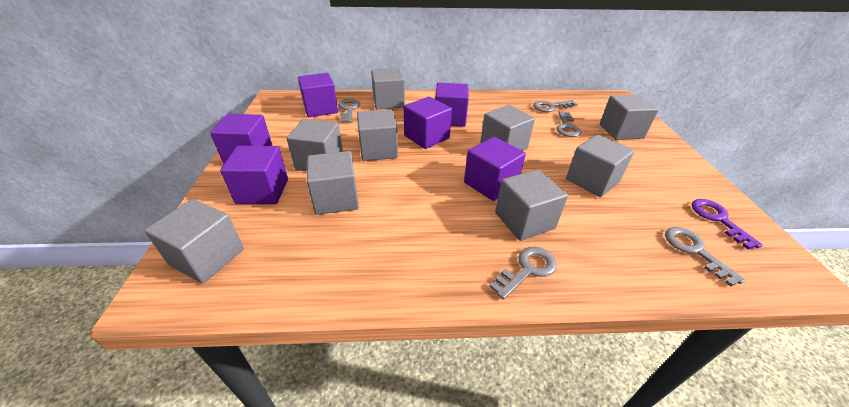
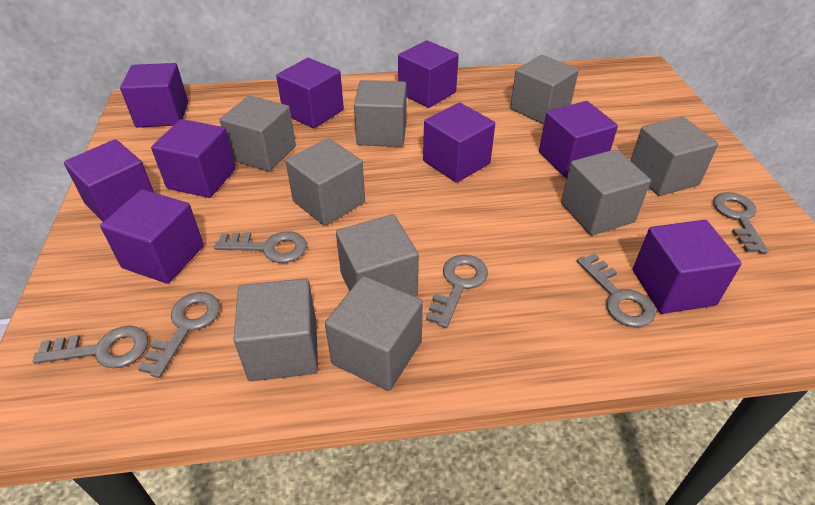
grey key: 5 -> 6
purple cube: 6 -> 9
purple key: 1 -> 0

